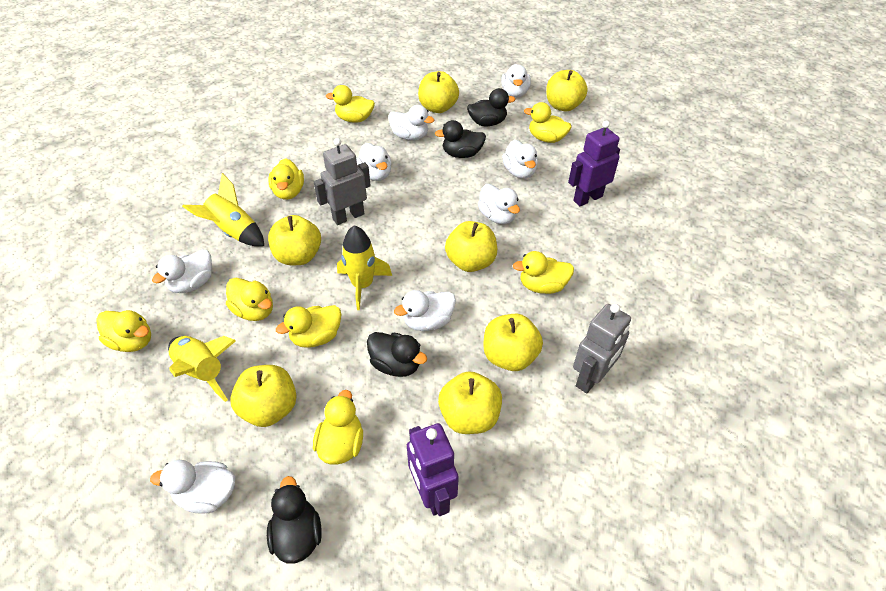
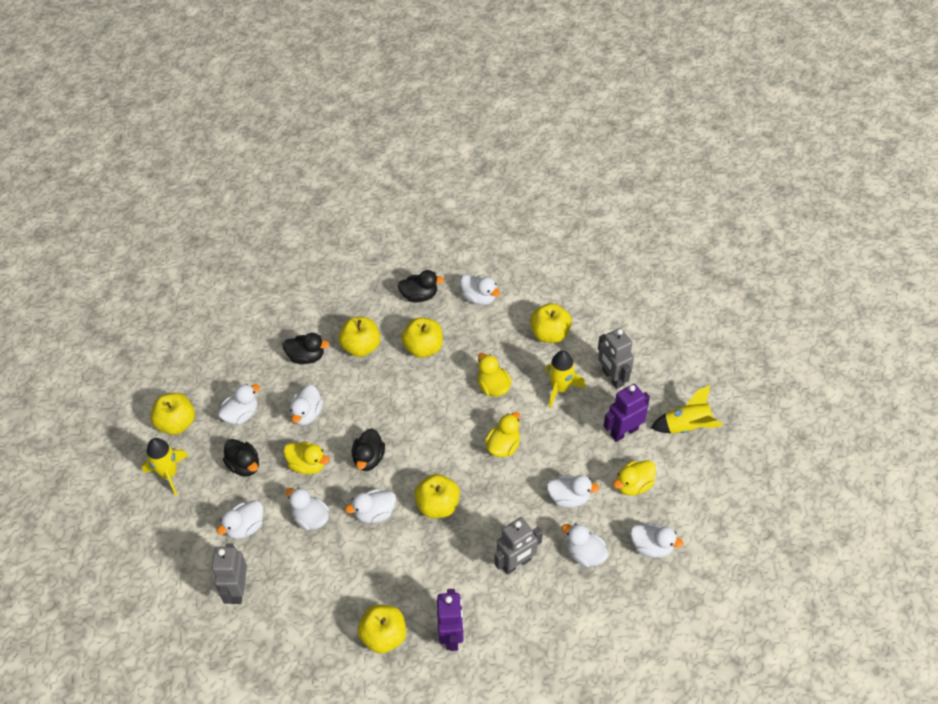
grey robot: 2 -> 3
white duck: 8 -> 9
yellow apple: 7 -> 6
yellow duck: 8 -> 4

